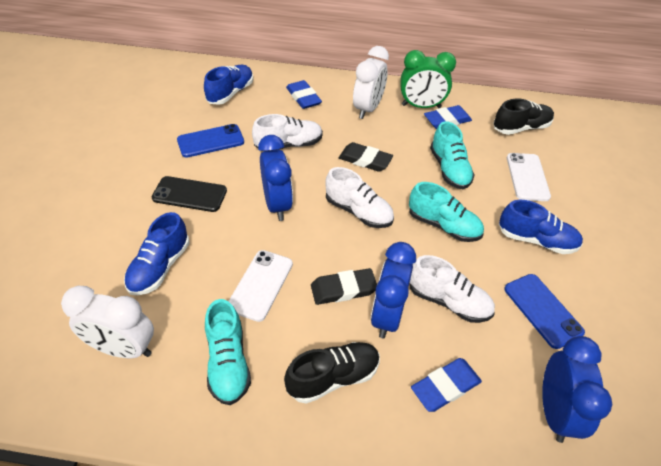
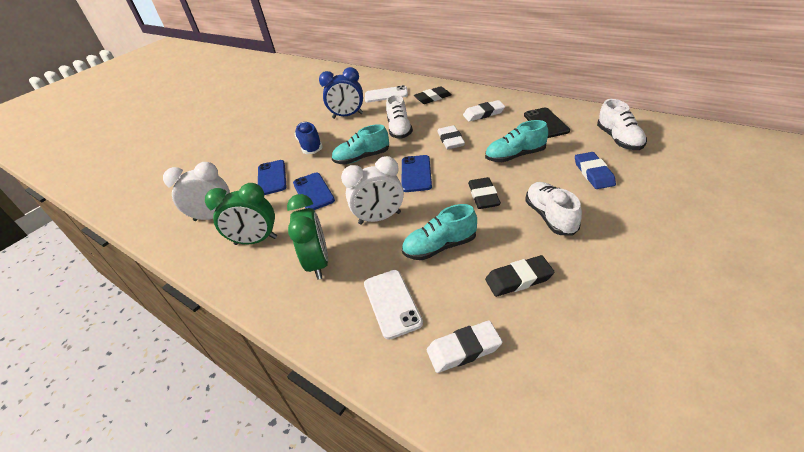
black eraser: 2 -> 3
black shoe: 2 -> 0
blue clock: 3 -> 1
blue eraser: 3 -> 1
blue phone: 2 -> 3
blue shoe: 3 -> 1
green clock: 1 -> 2
white eraser: 0 -> 3

